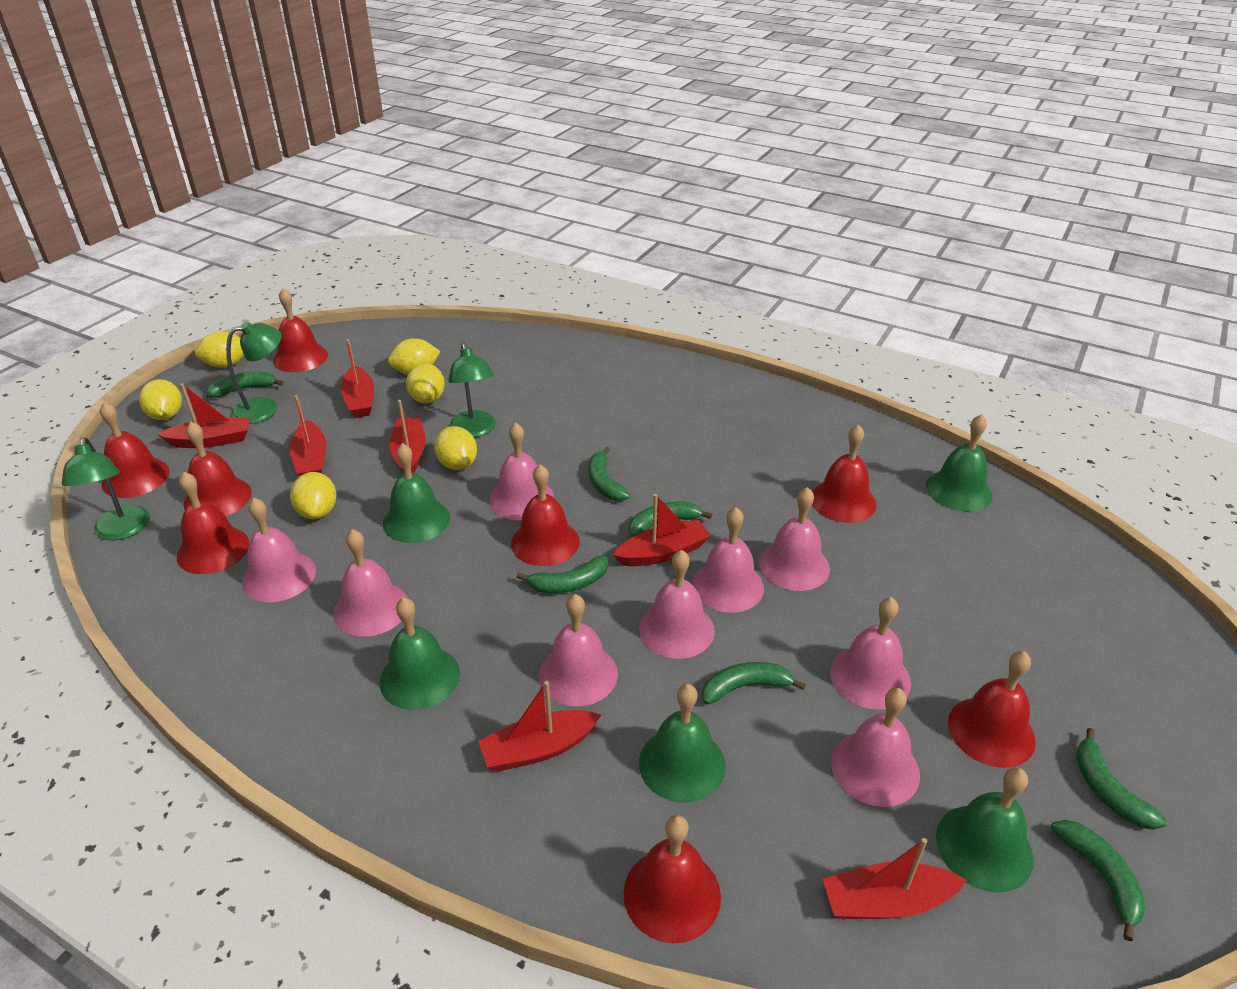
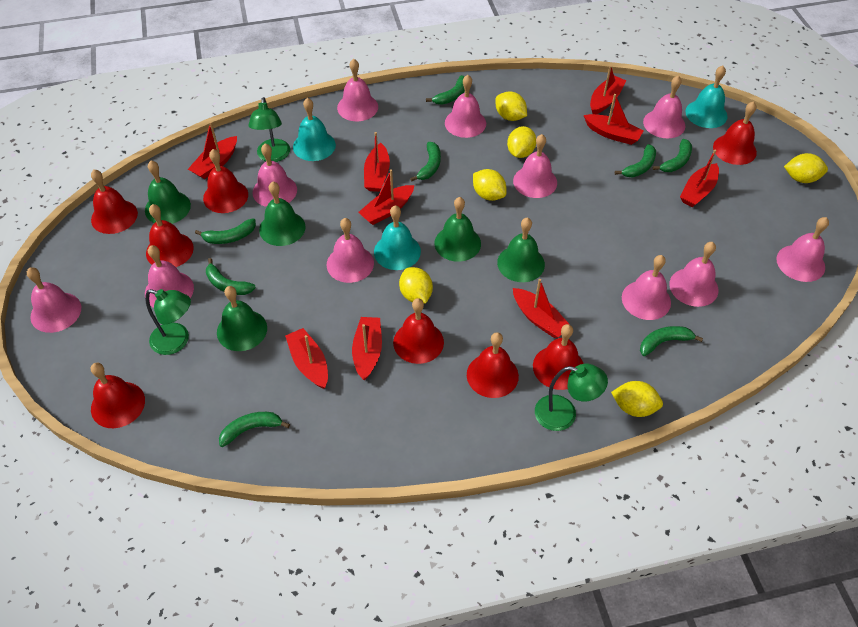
green banana: 7 -> 8
pink bell: 9 -> 11
red boat: 7 -> 9
turquoise bell: 0 -> 3

